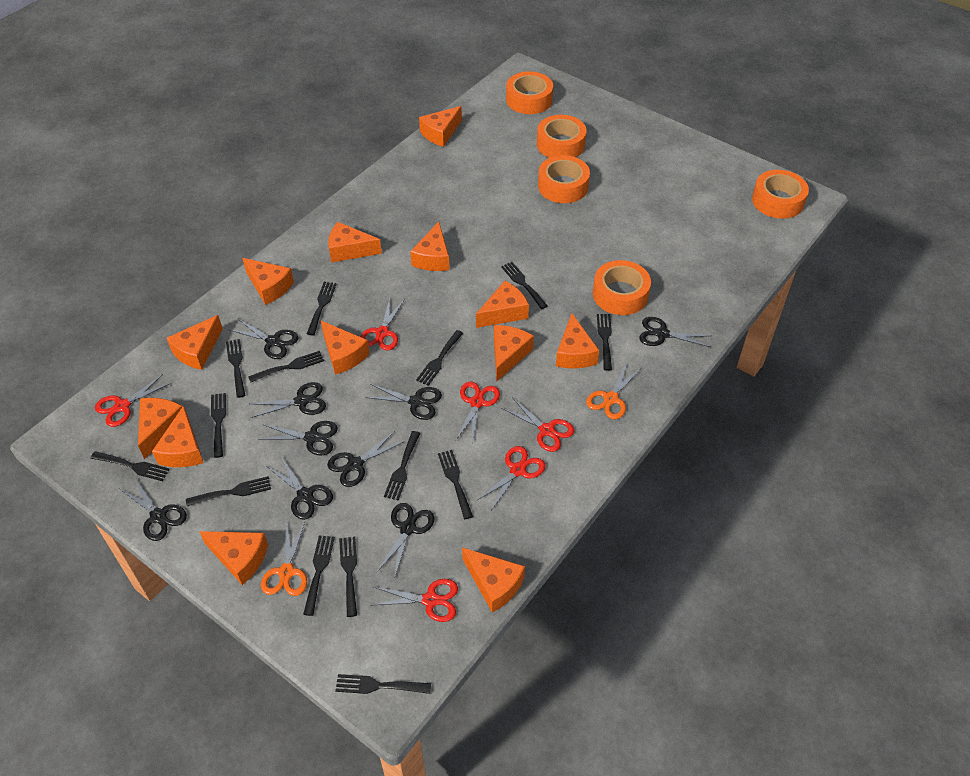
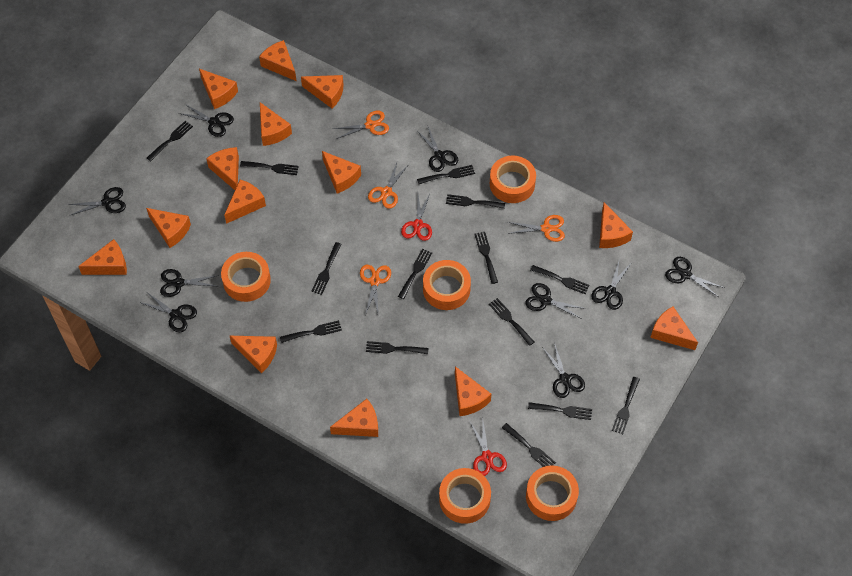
orange cheese: 13 -> 14
orange scissors: 2 -> 4
red scissors: 6 -> 2

